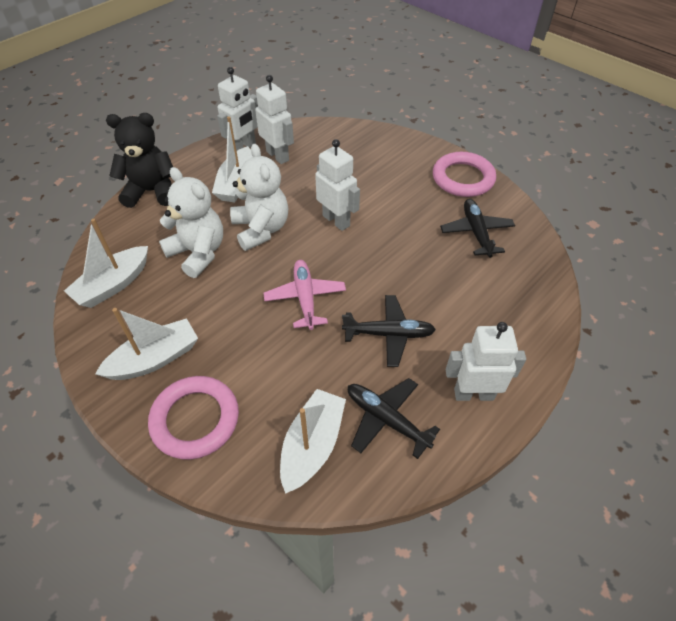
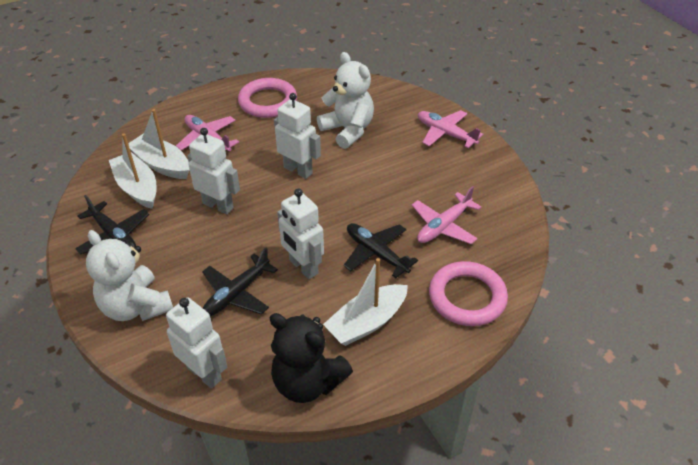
pink plane: 1 -> 3
white boat: 4 -> 3

